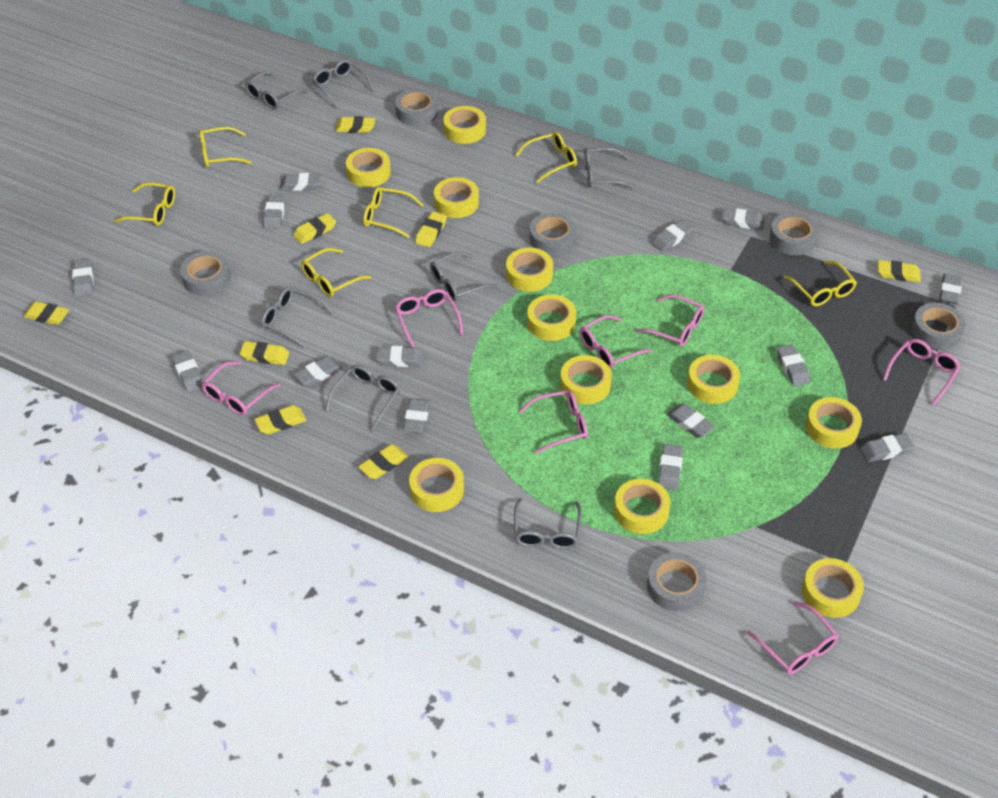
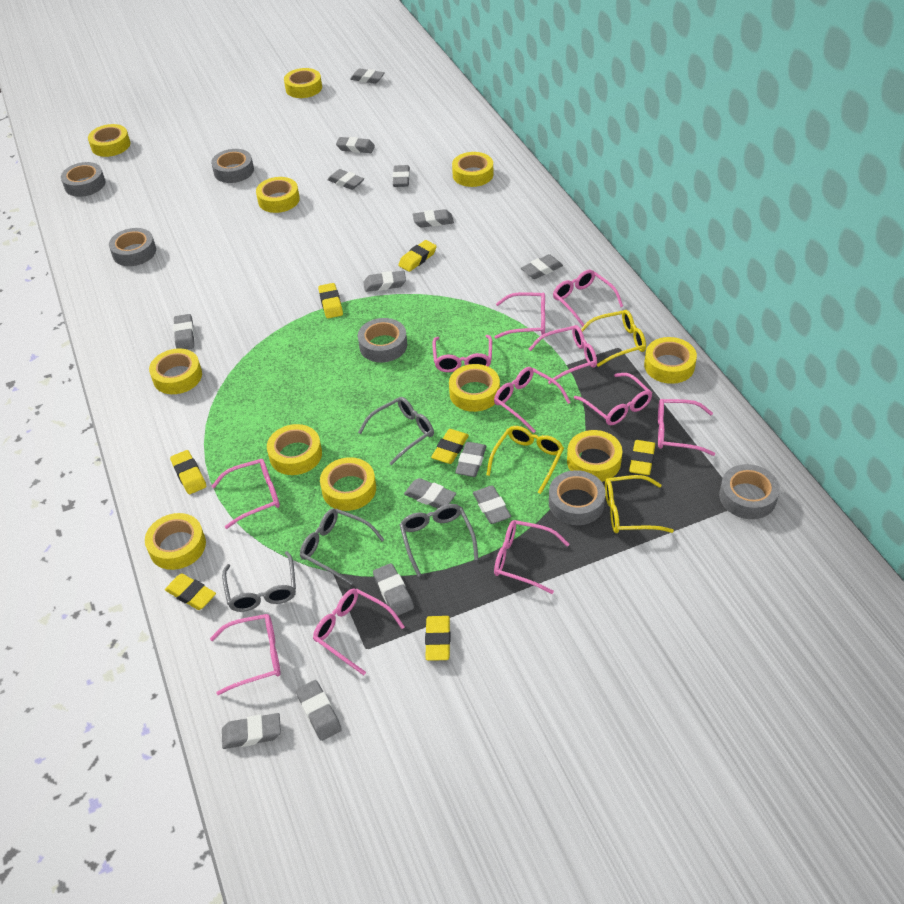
grey glasses: 7 -> 4
pink glasses: 7 -> 11
yellow eraser: 8 -> 7
yellow glasses: 6 -> 3

